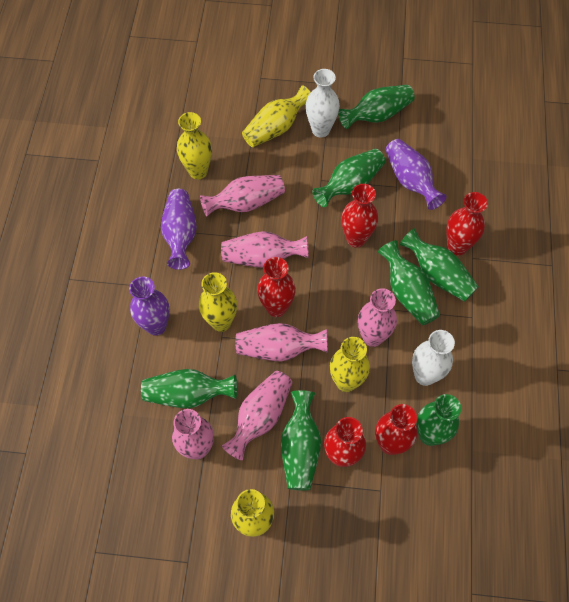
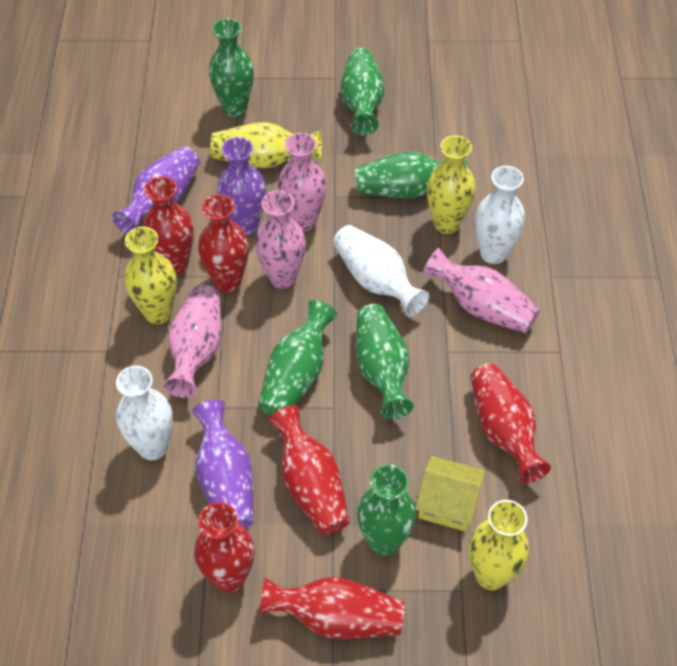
green vase: 7 -> 6
pink vase: 6 -> 4
red vase: 5 -> 6
white vase: 2 -> 3
yellow house: 0 -> 1
yellow vase: 5 -> 4

